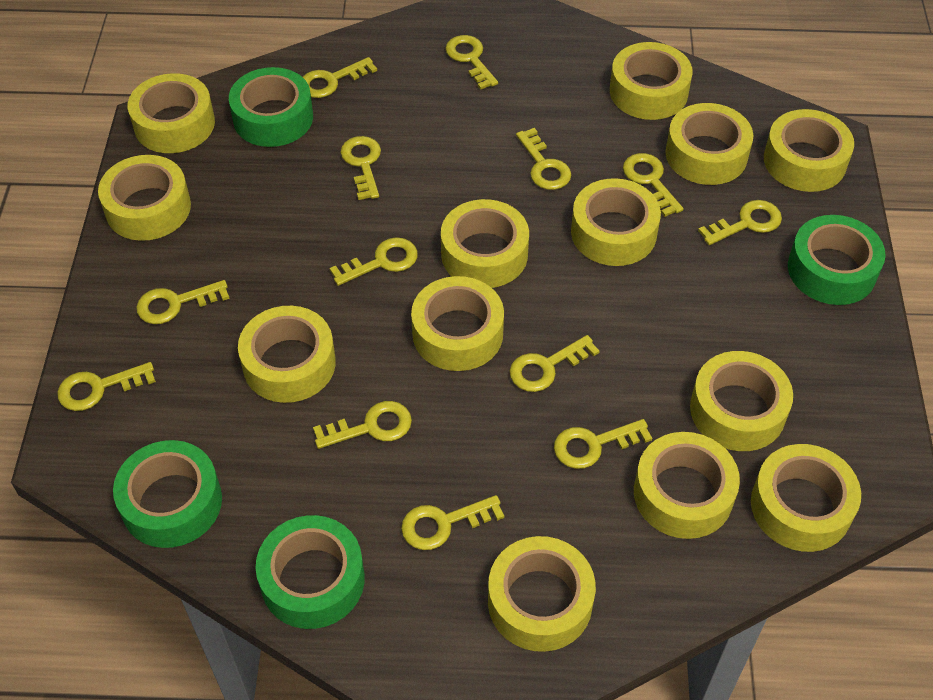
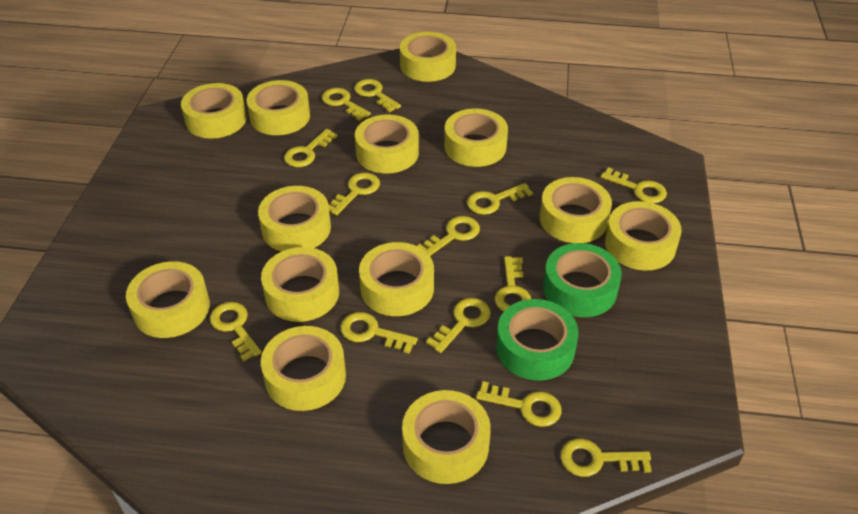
green tape: 4 -> 2

